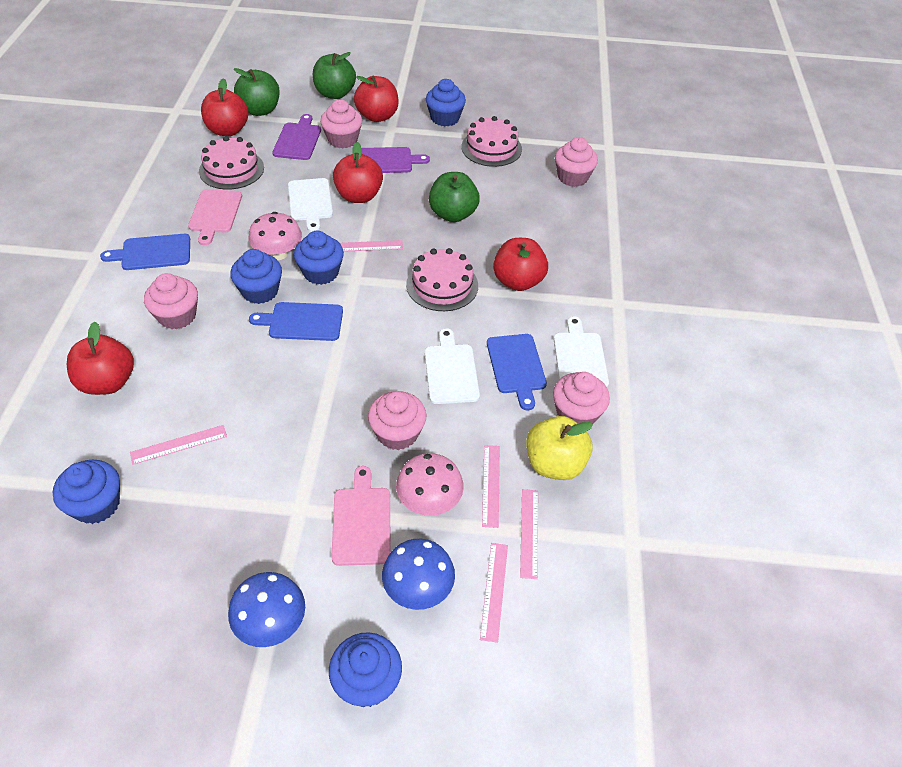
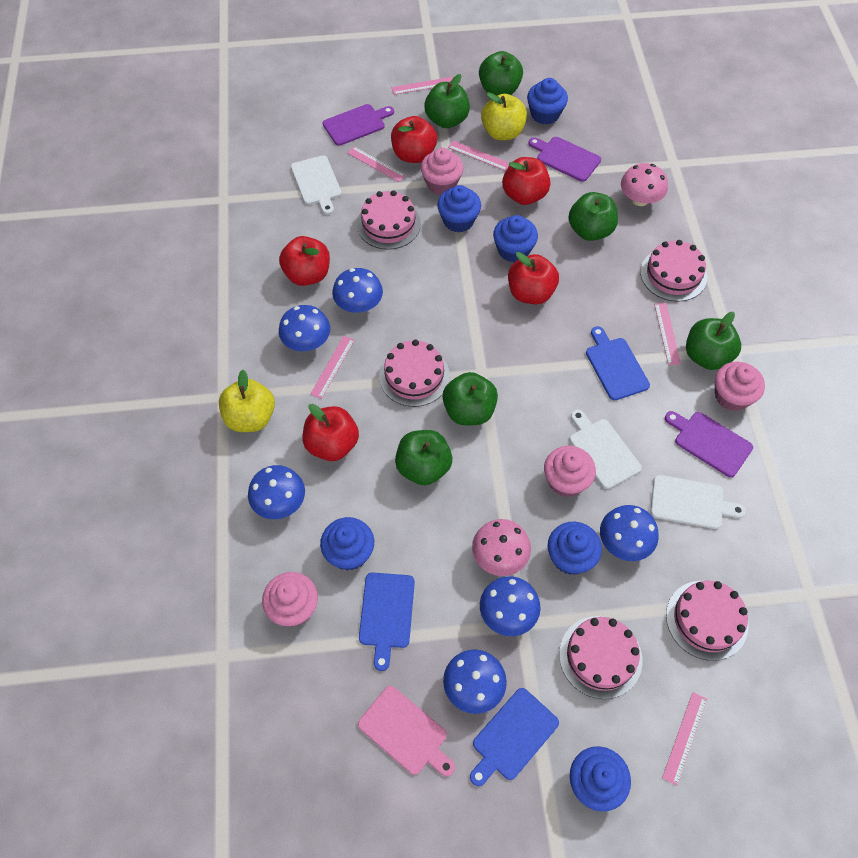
blue cupcake: 5 -> 6
blue mushroom: 2 -> 6
green apple: 3 -> 6
pink cake: 3 -> 5
pink cupcake: 5 -> 4
pink cutting board: 2 -> 1
pink ruler: 5 -> 6
purple cutting board: 2 -> 3
yellow apple: 1 -> 2

